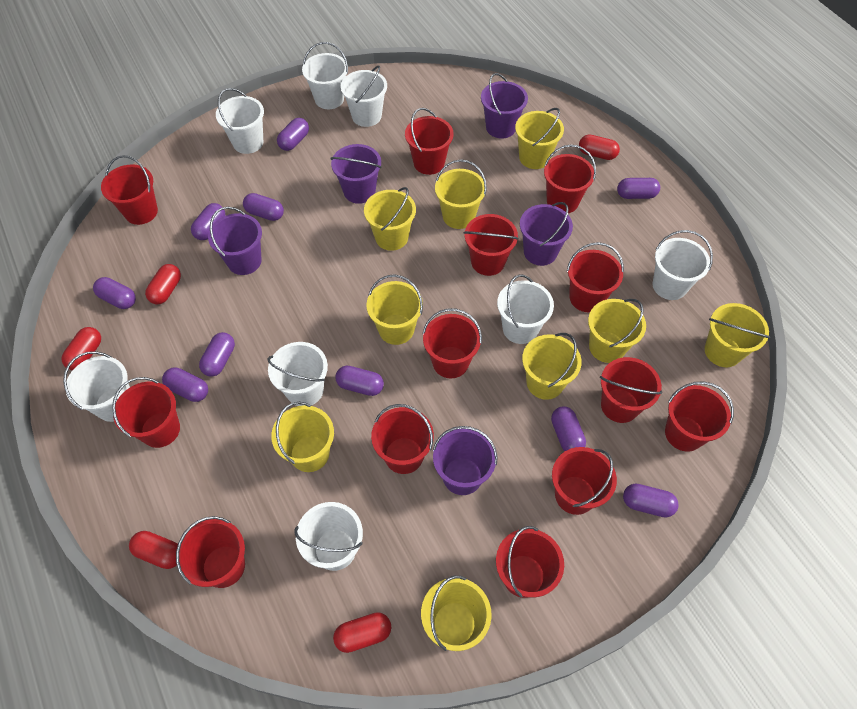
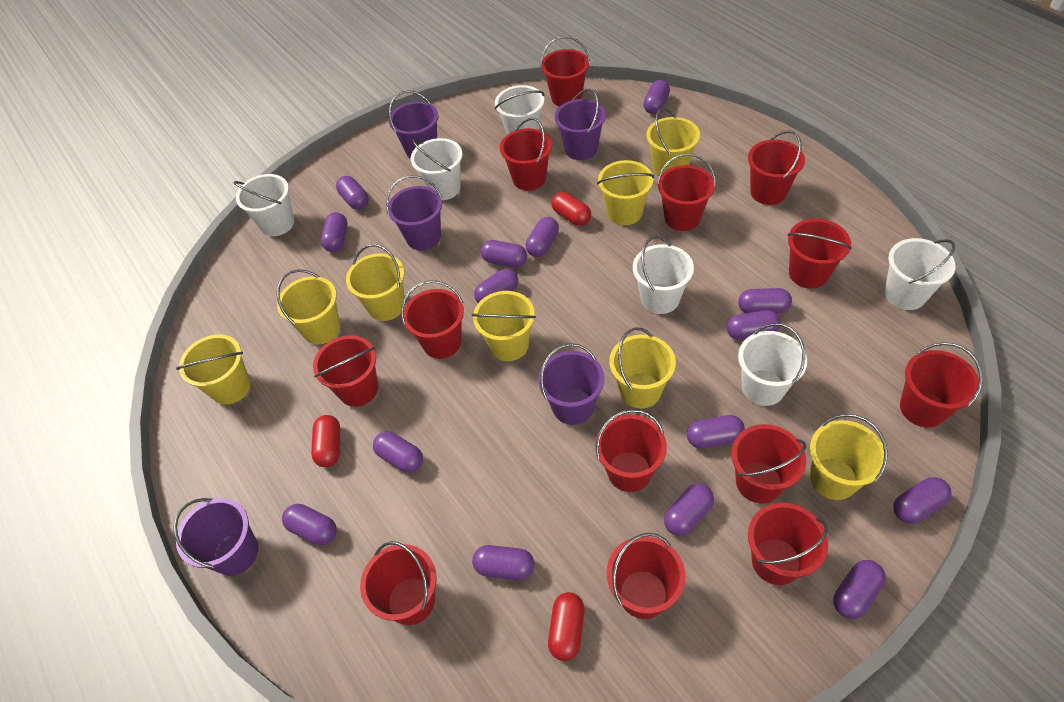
purple capsule: 10 -> 15
red capsule: 5 -> 3
white bucket: 8 -> 6
yellow bucket: 9 -> 8

